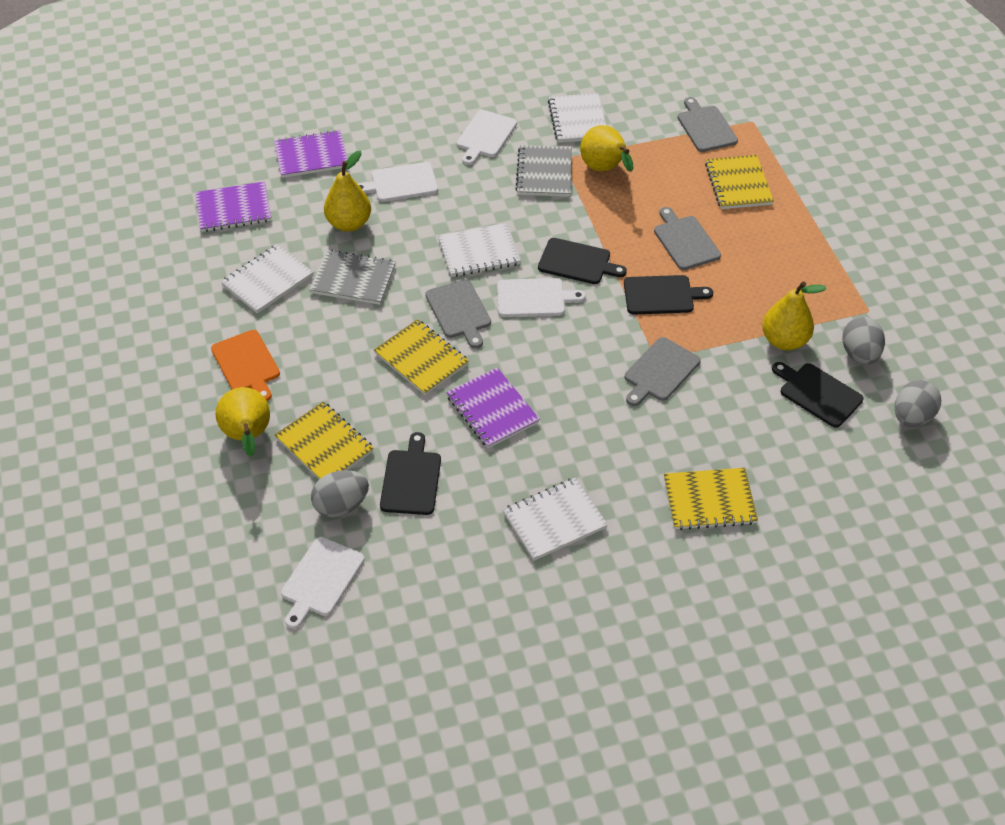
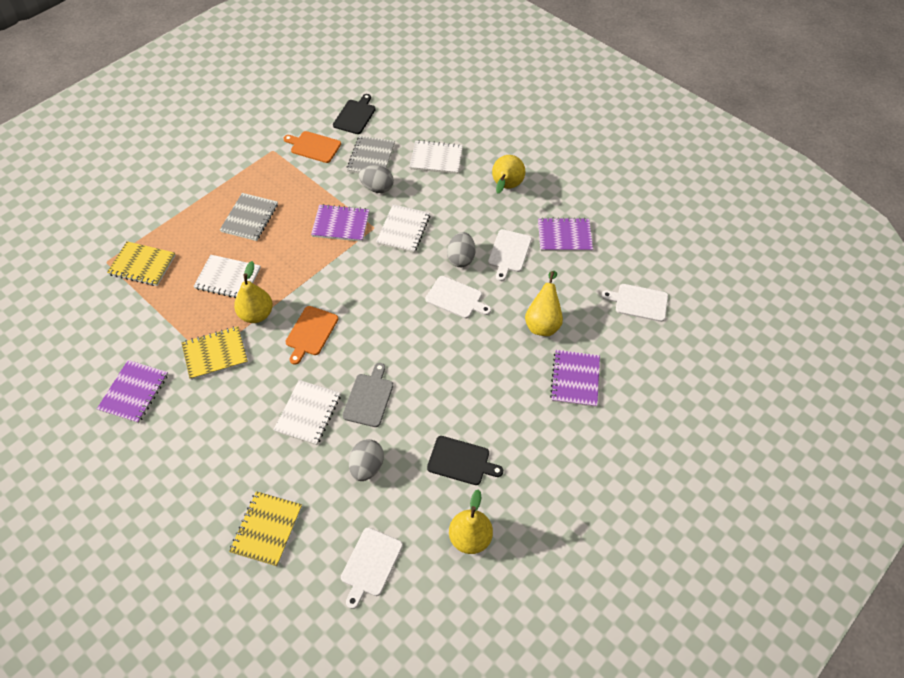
black cutting board: 4 -> 2
grey cutting board: 4 -> 1
orange cutting board: 1 -> 2
purple notebook: 3 -> 4
yellow notebook: 4 -> 3

